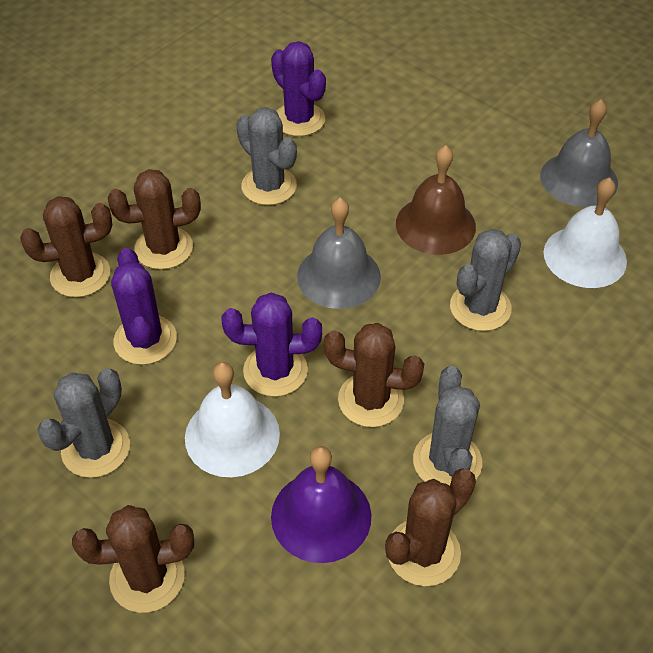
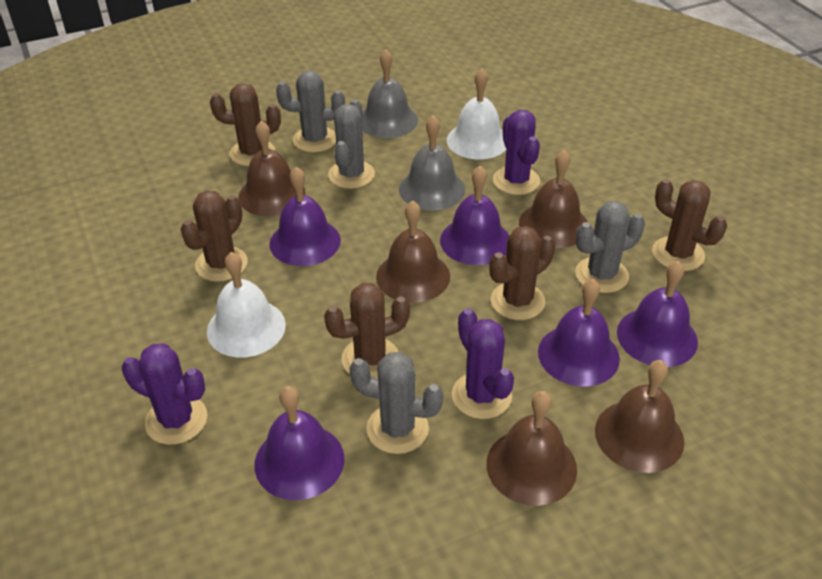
brown bell: 1 -> 5
purple bell: 1 -> 5

